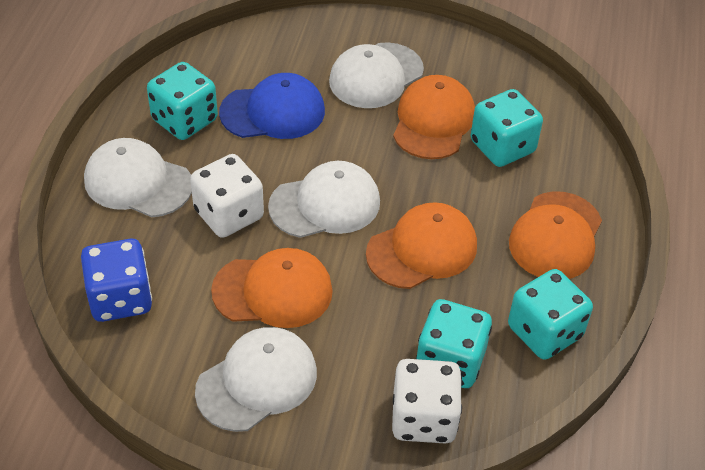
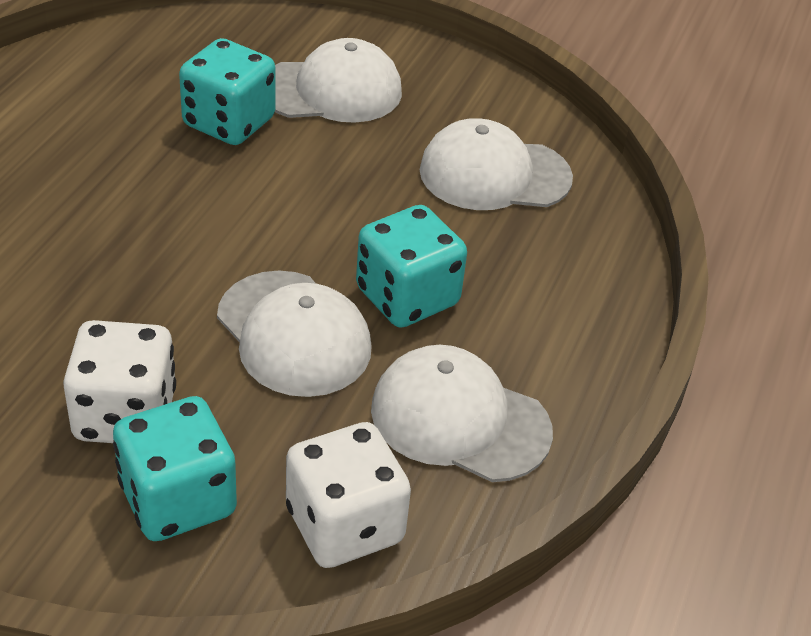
blue cap: 1 -> 0
blue dice: 1 -> 0
orange cap: 4 -> 0
turquoise dice: 4 -> 3

